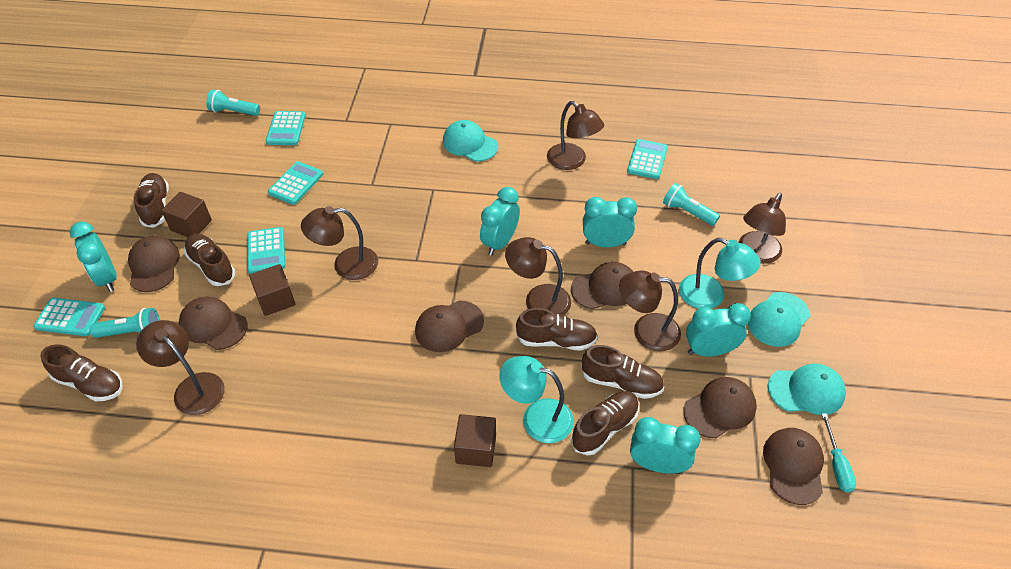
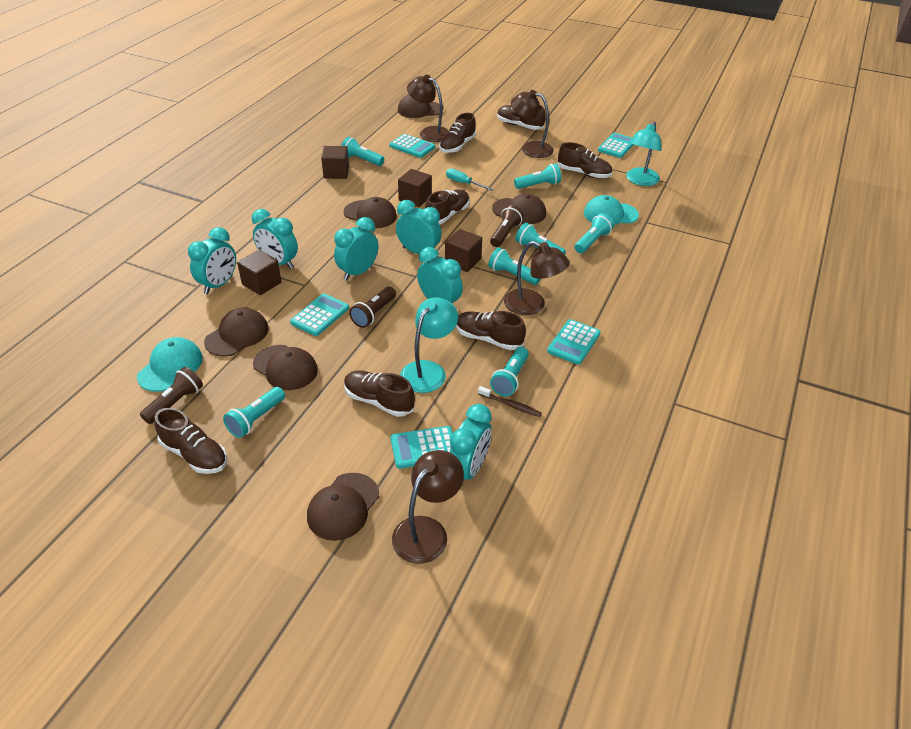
brown cube: 3 -> 4
brown flashlight: 0 -> 3
brown lamp: 6 -> 4
brown shoe: 6 -> 7
brown toothbrush: 0 -> 1
turquoise cap: 3 -> 2
turquoise clock: 5 -> 6
turquoise flashlight: 3 -> 7

